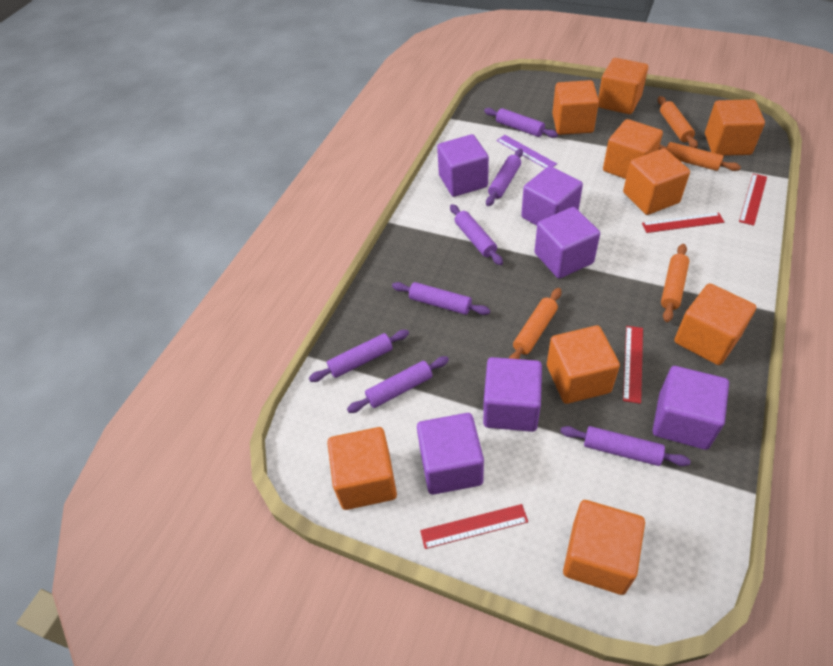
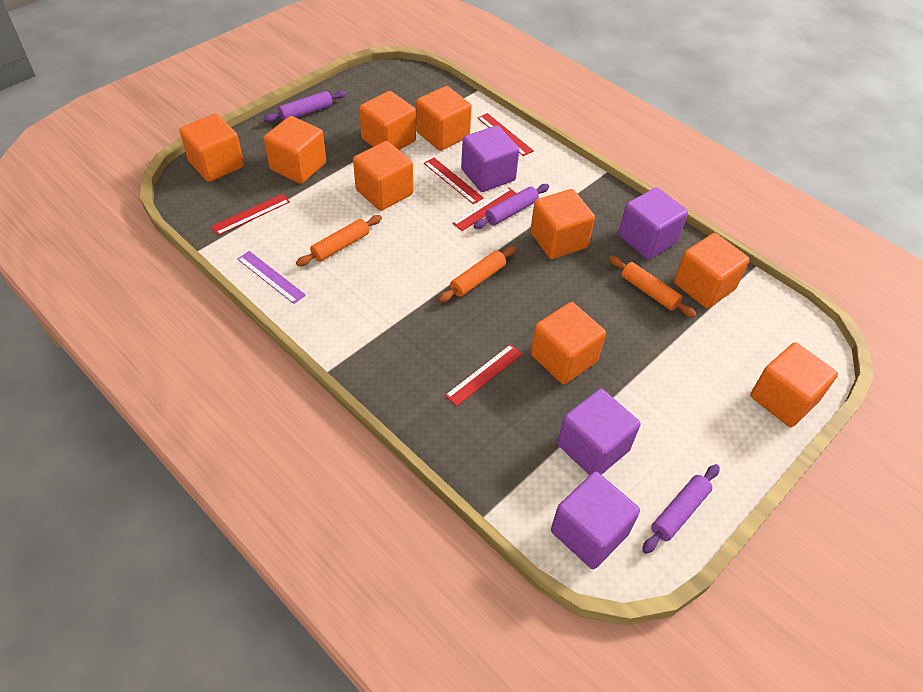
orange rolling pin: 4 -> 3
purple cube: 6 -> 4
purple rolling pin: 7 -> 3
red ruler: 4 -> 5

